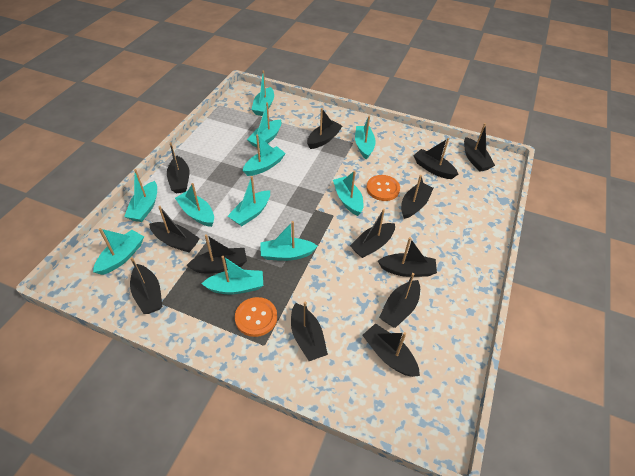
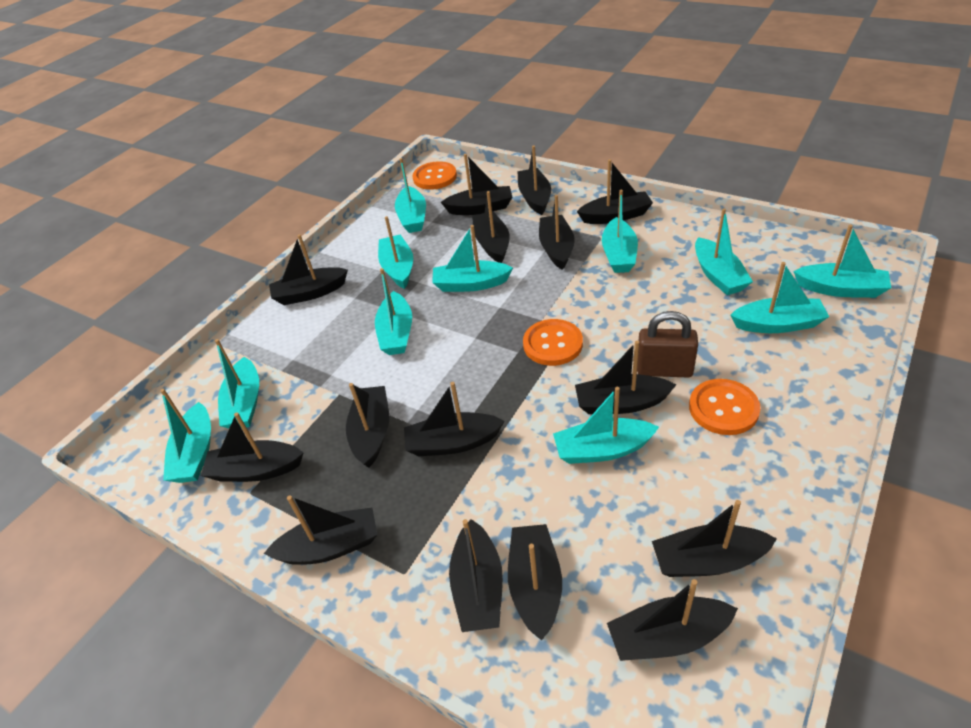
black boat: 13 -> 15
brown padlock: 0 -> 1
orange button: 2 -> 3

